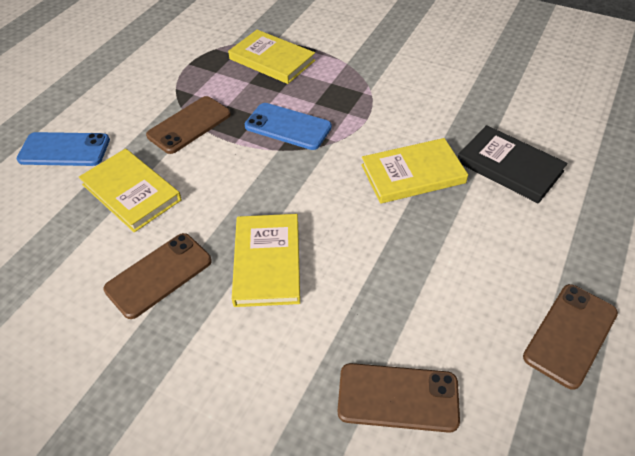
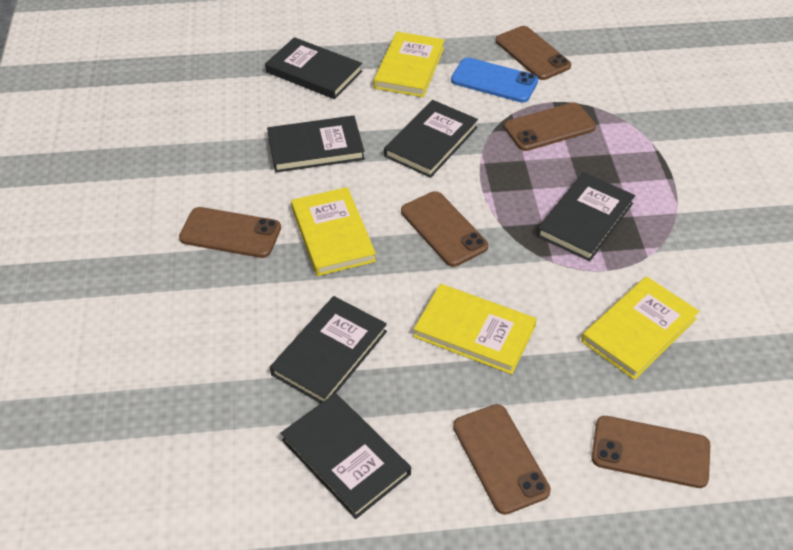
black book: 1 -> 6
blue phone: 2 -> 1
brown phone: 4 -> 6

